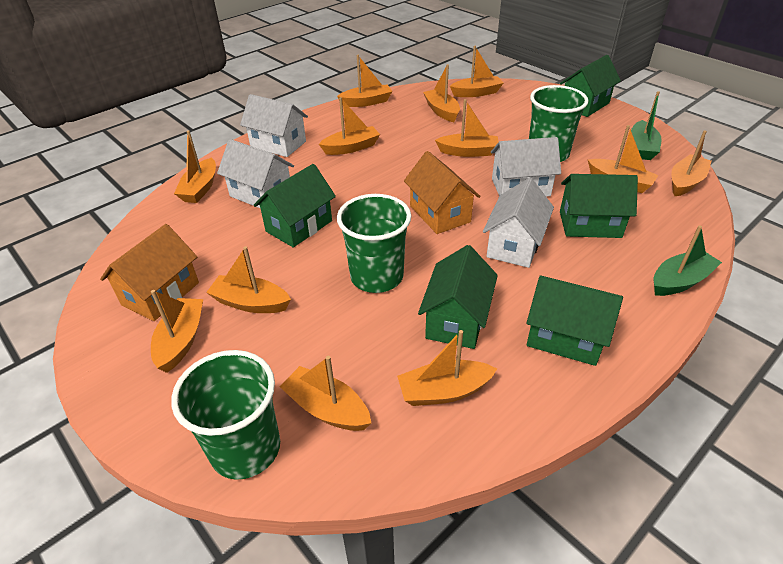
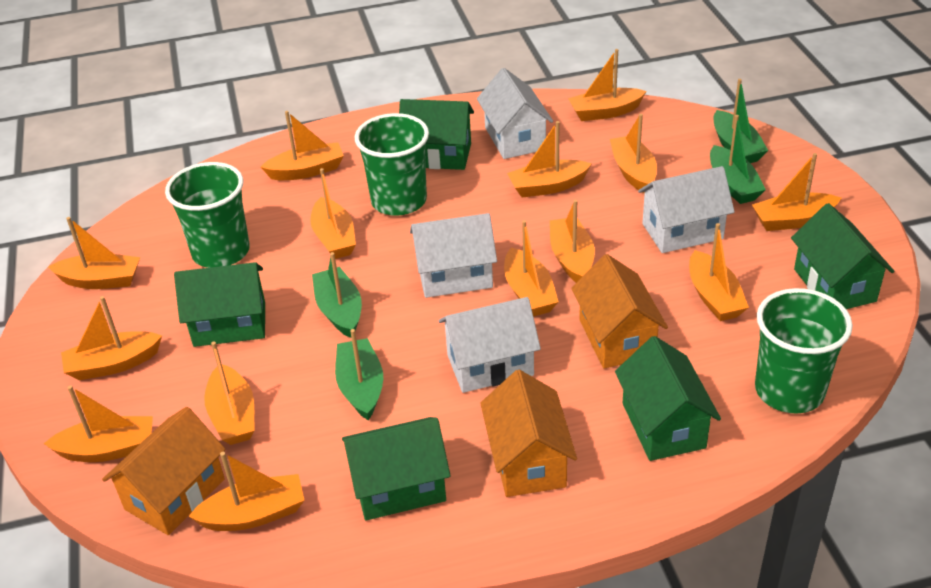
green boat: 2 -> 4
orange boat: 12 -> 14
orange house: 2 -> 3

